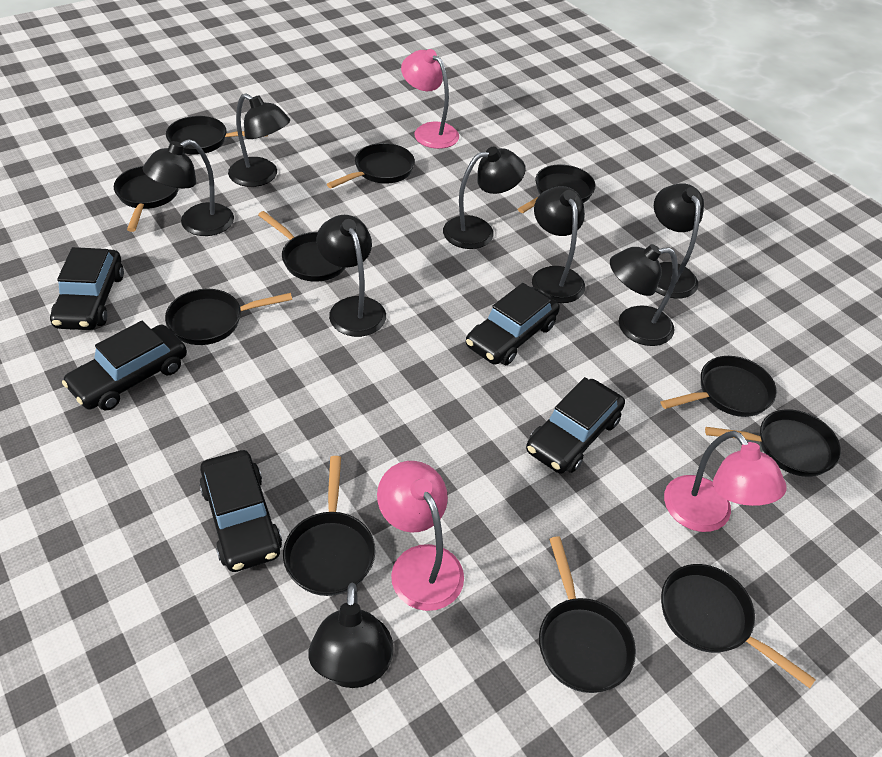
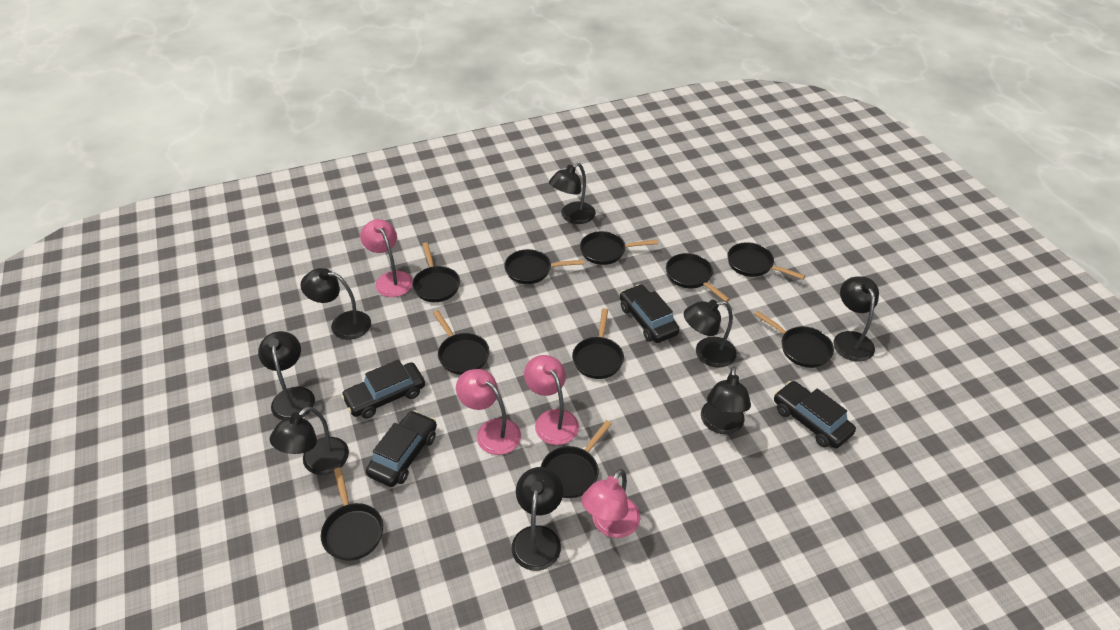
black car: 5 -> 4
black pan: 11 -> 10
pink lamp: 3 -> 4

